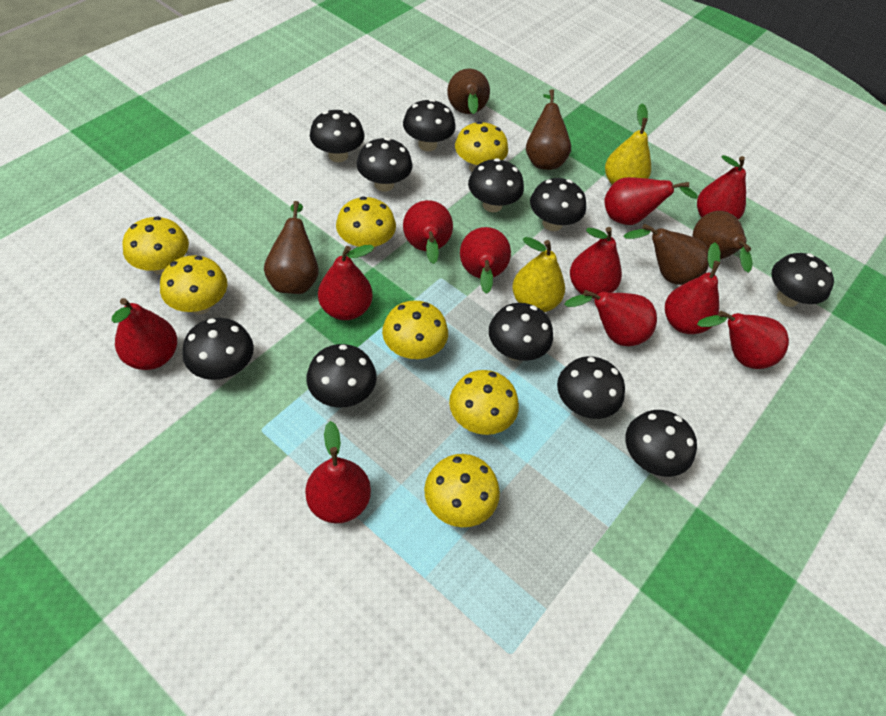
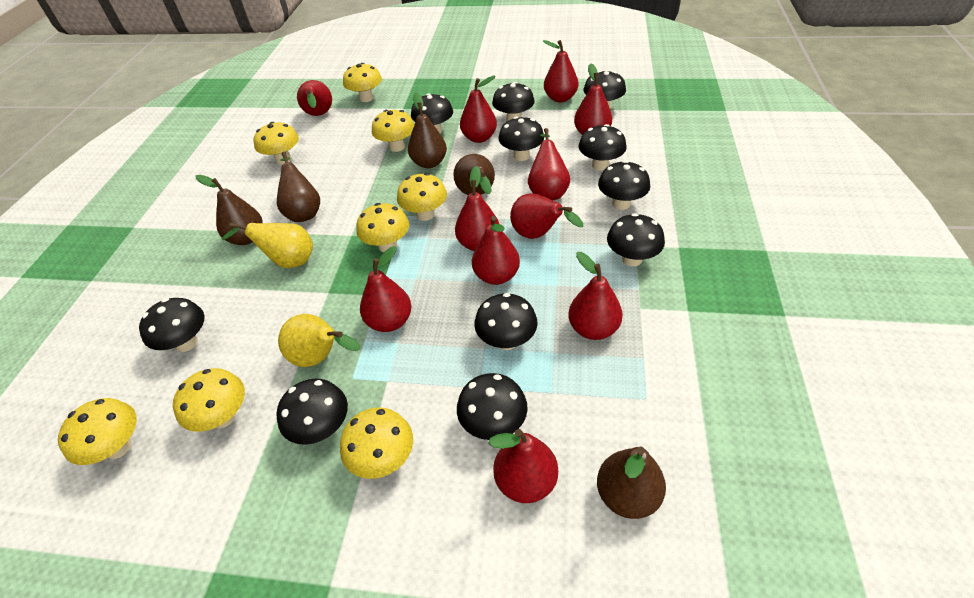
yellow mushroom: 7 -> 8

